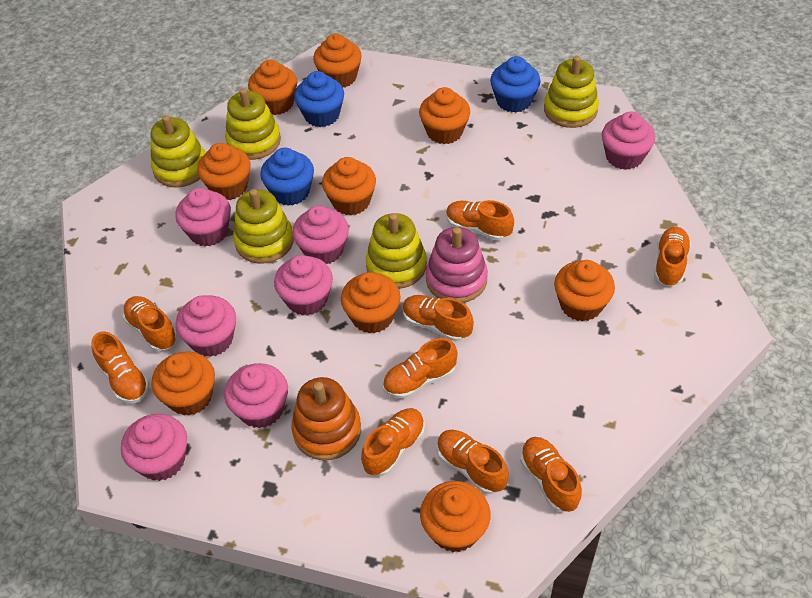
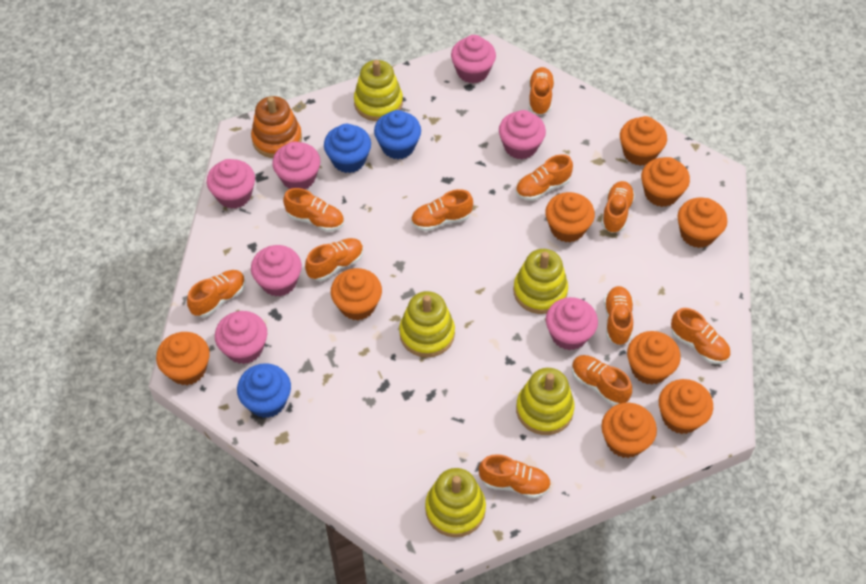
orange shoe: 9 -> 11
pink stacking toy: 1 -> 0

